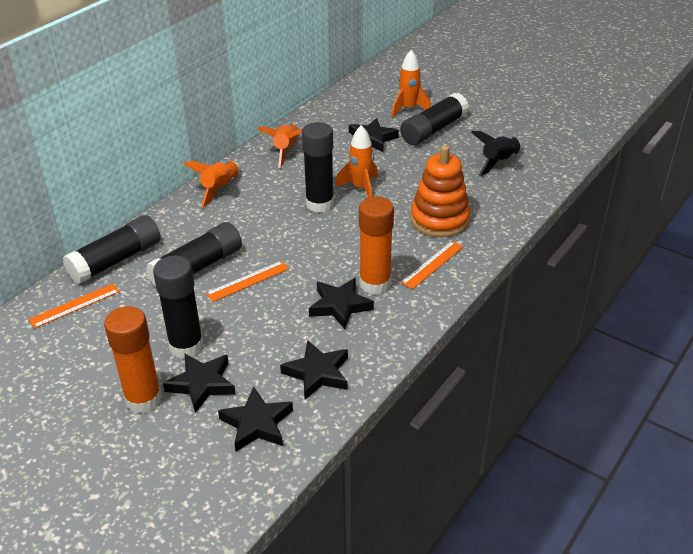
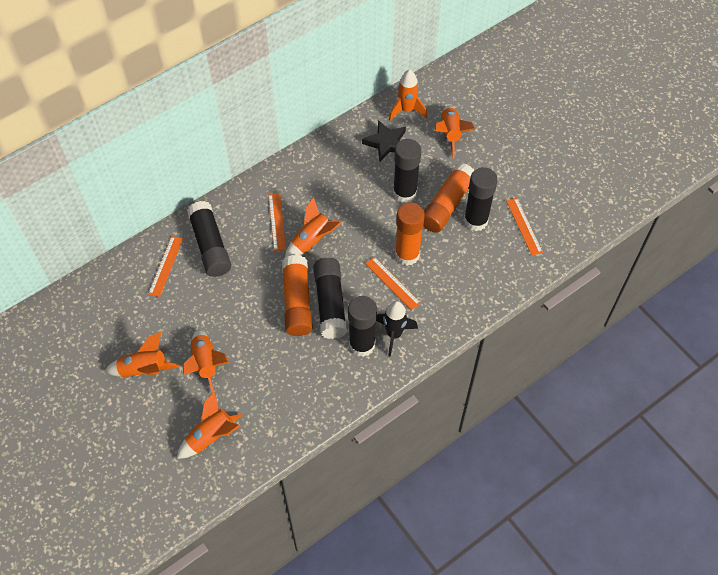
black star: 5 -> 1
orange glue stick: 2 -> 3
orange rocket: 4 -> 6
orange ruler: 3 -> 4
orange stacking toy: 1 -> 0

